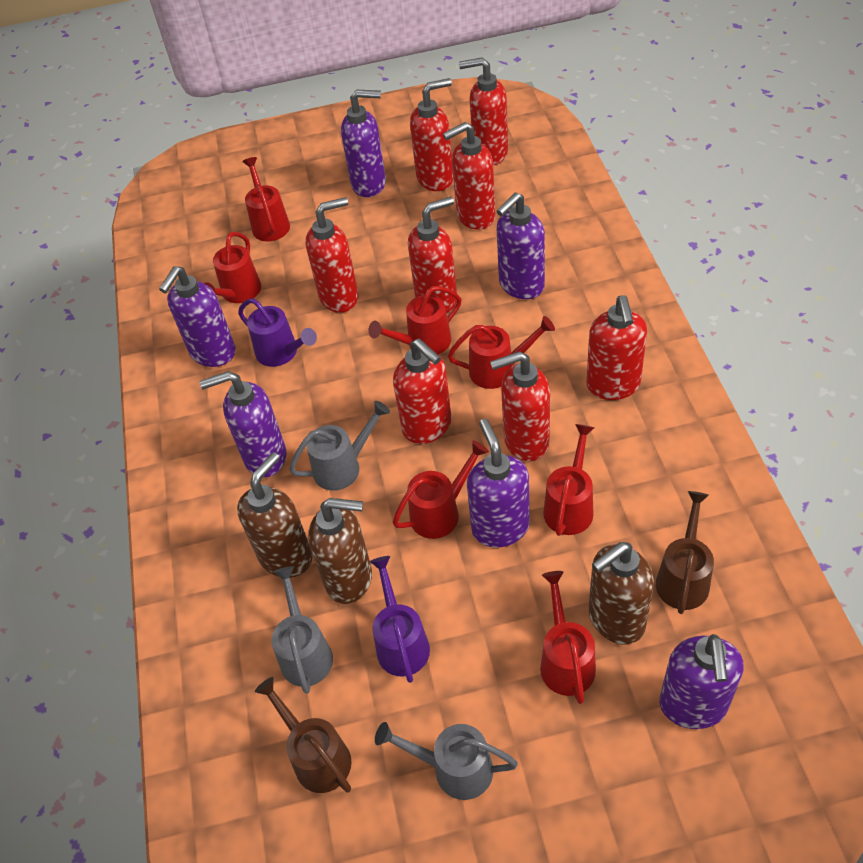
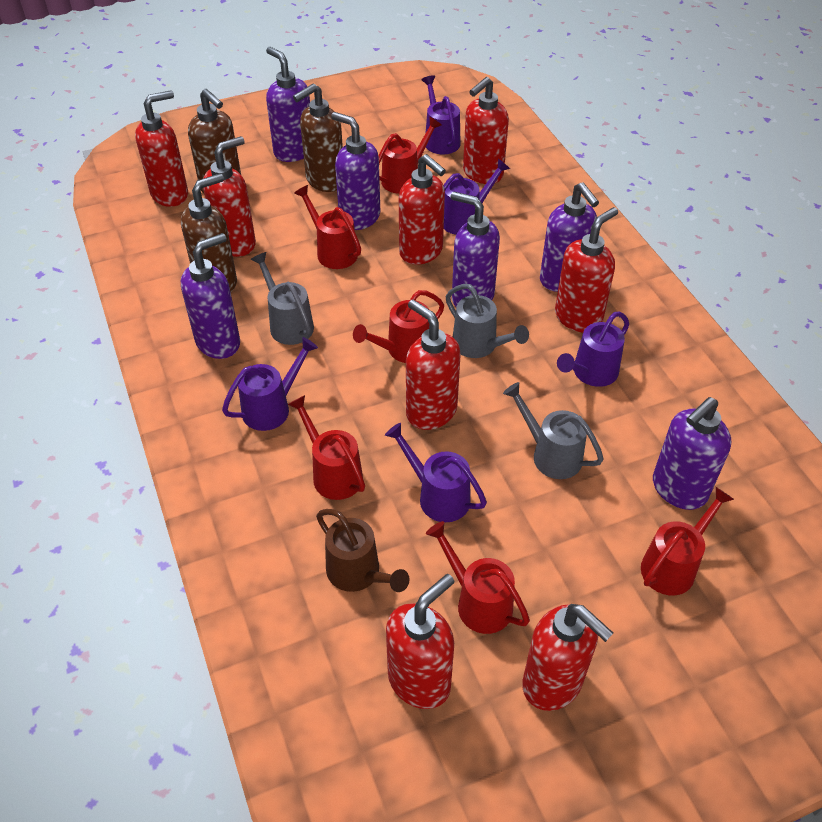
brown watering can: 2 -> 1
purple watering can: 2 -> 5
red watering can: 7 -> 6

